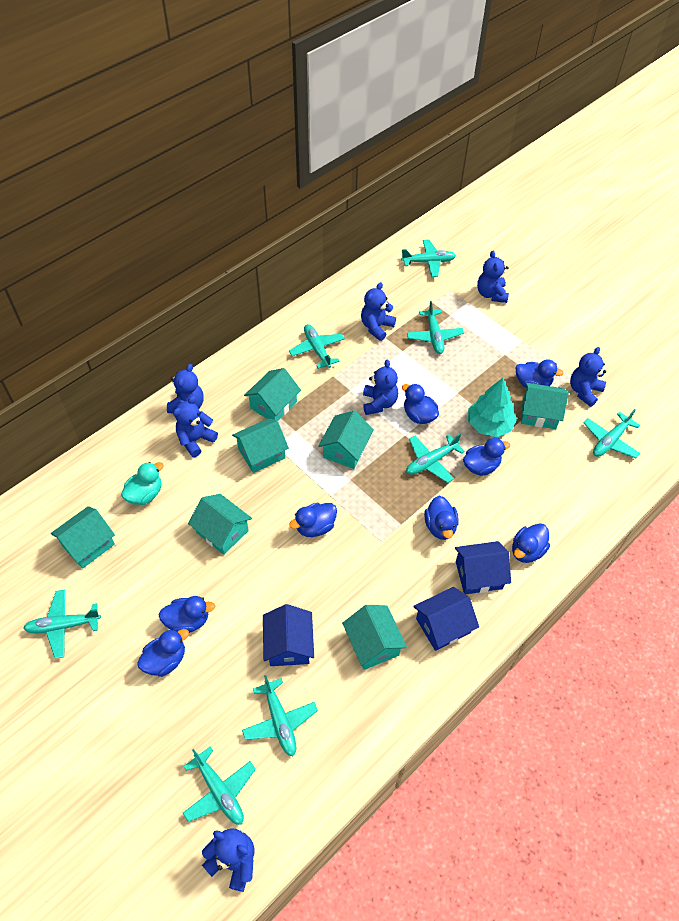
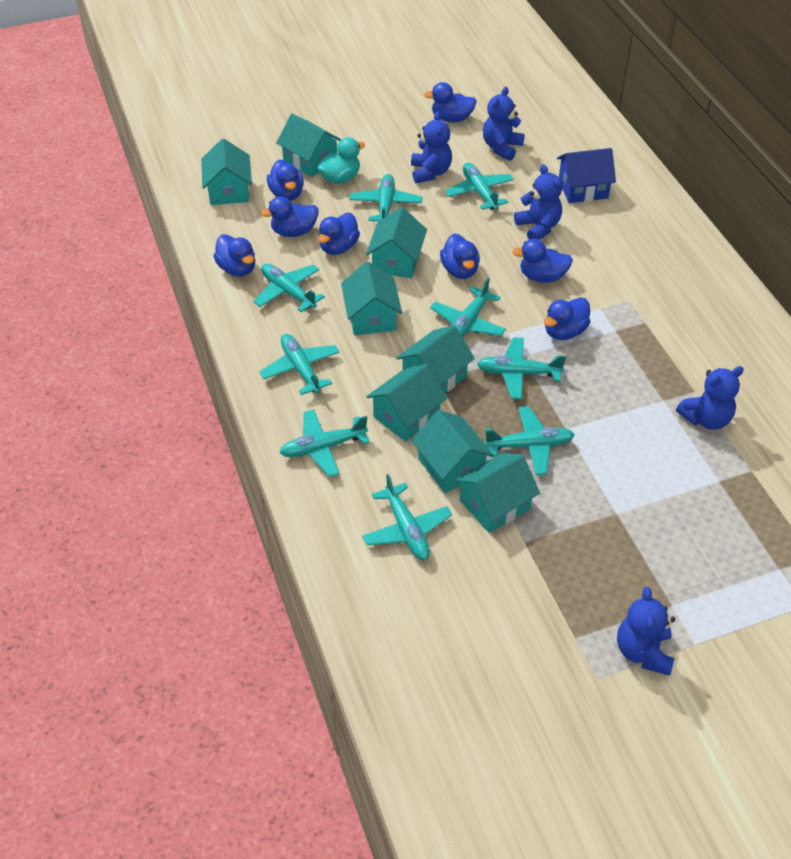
blue house: 3 -> 1
blue teddy bear: 7 -> 5
turquoise house: 7 -> 8
turquoise plane: 8 -> 9
turquoise tree: 1 -> 0

